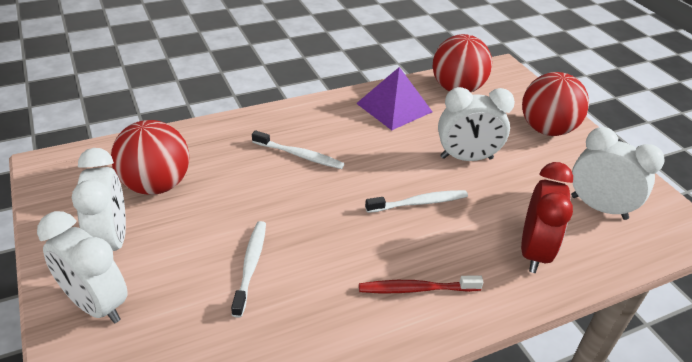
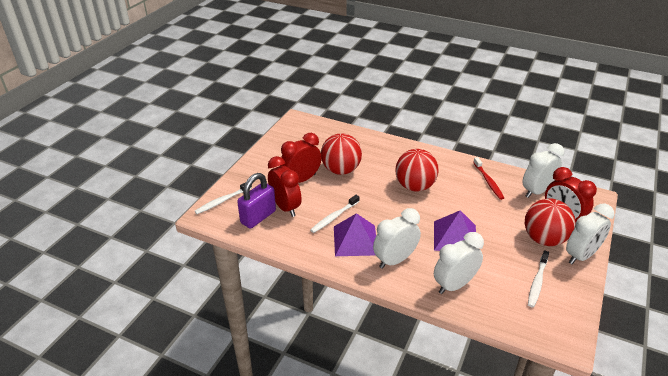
purple padlock: 0 -> 1
purple pyramid: 1 -> 2
red clock: 1 -> 3

